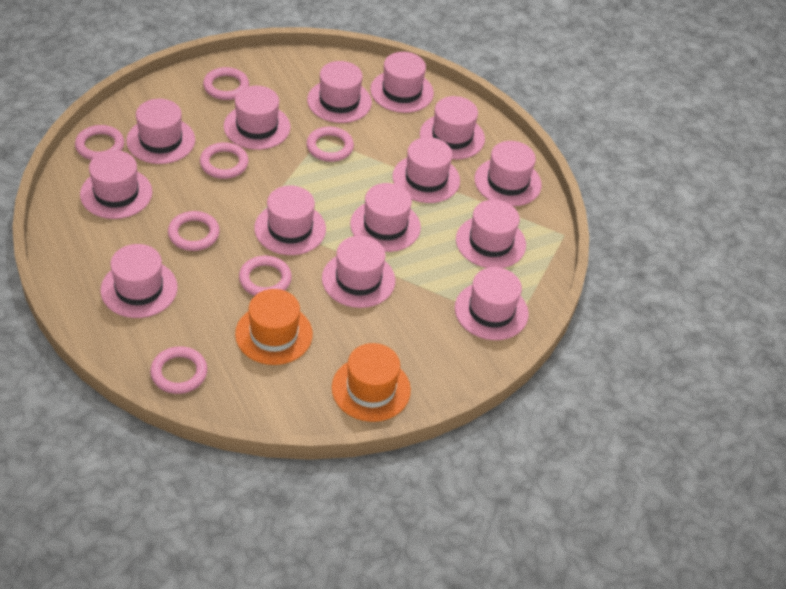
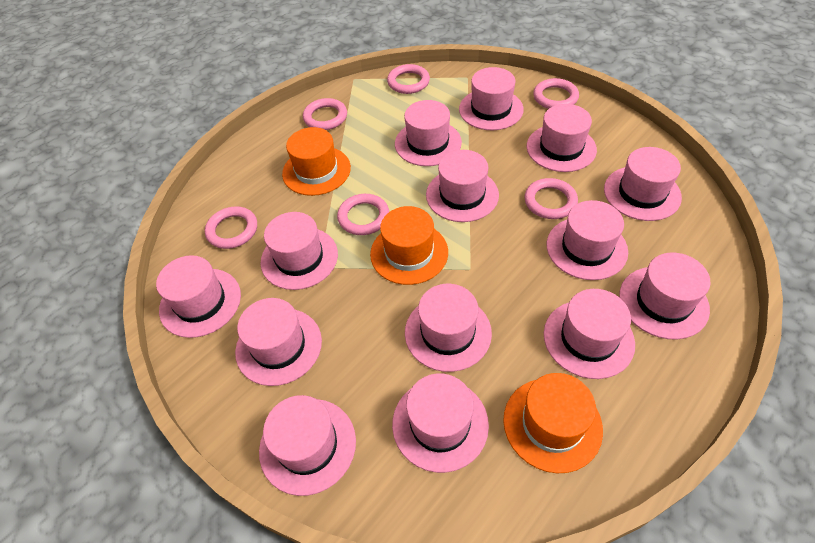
orange hat: 2 -> 3
pink ring: 7 -> 6

